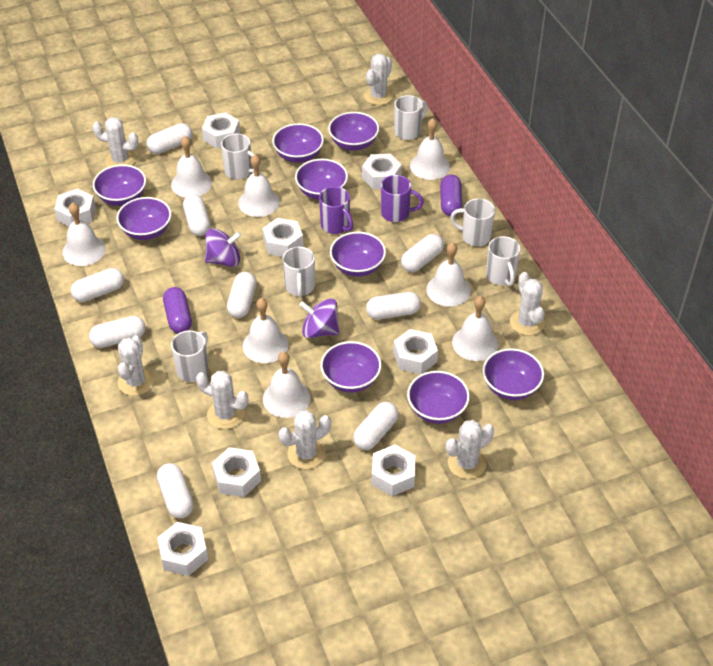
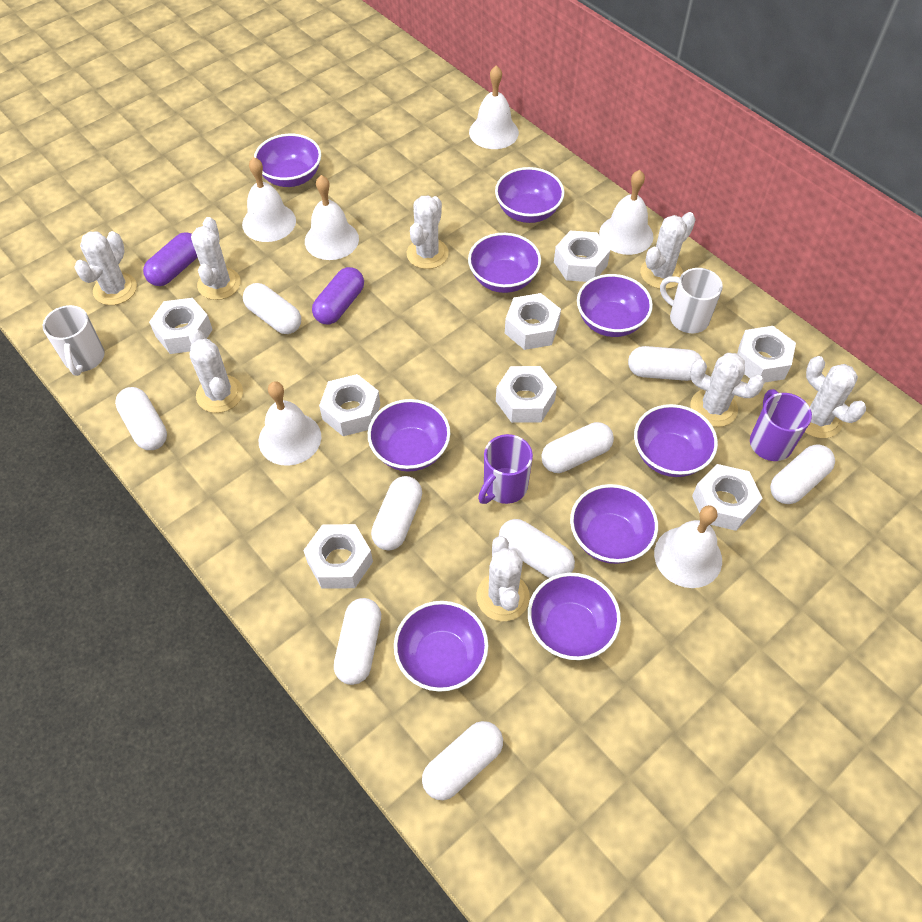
purple spinning top: 2 -> 0
white bell: 8 -> 6
white cactus: 7 -> 8
white mug: 6 -> 2

